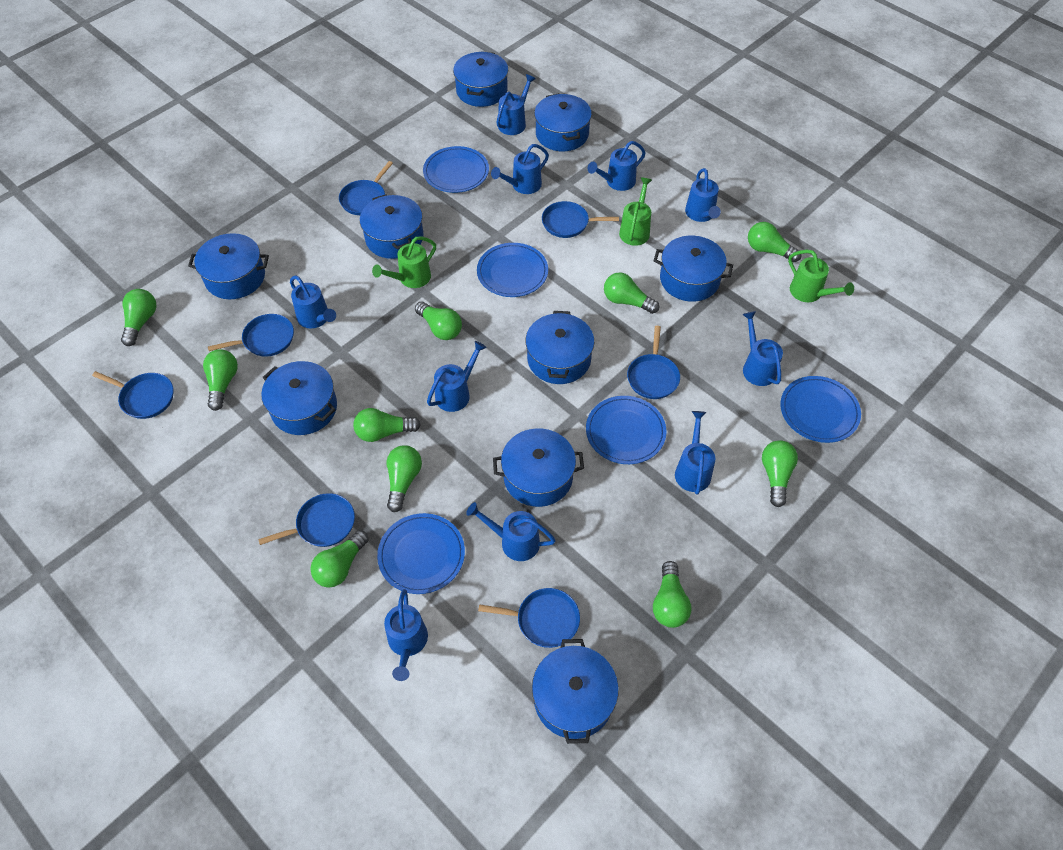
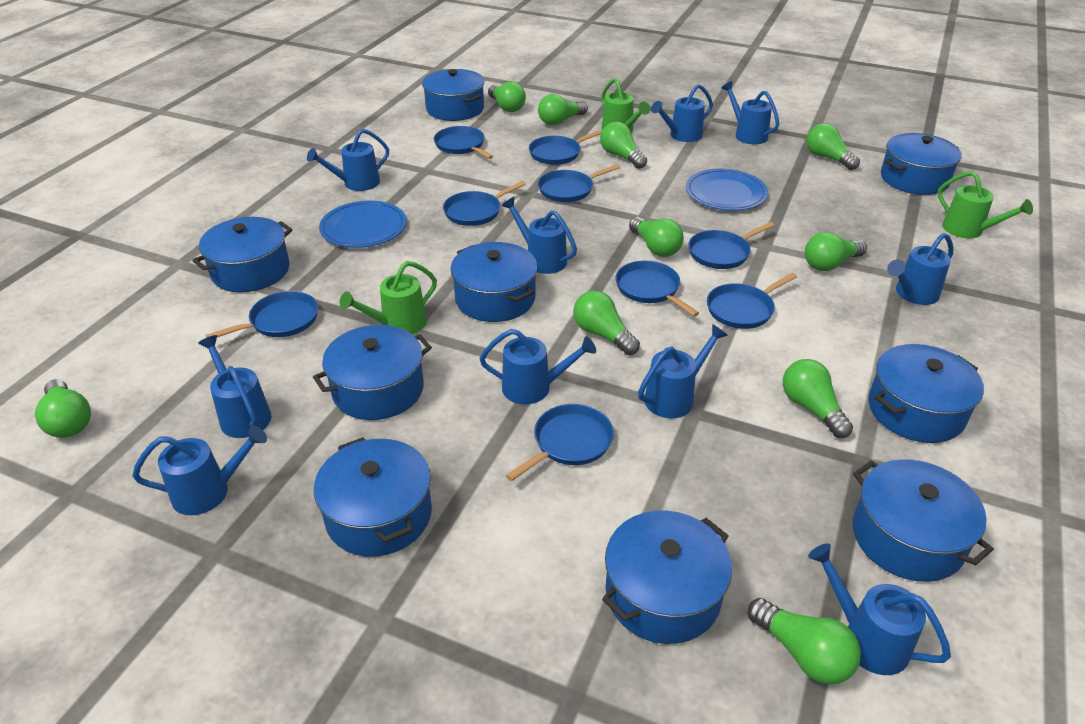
blue pan: 7 -> 9
blue plate: 5 -> 2

